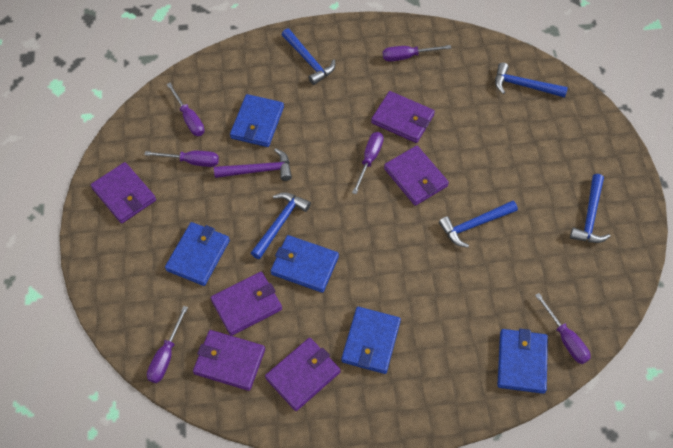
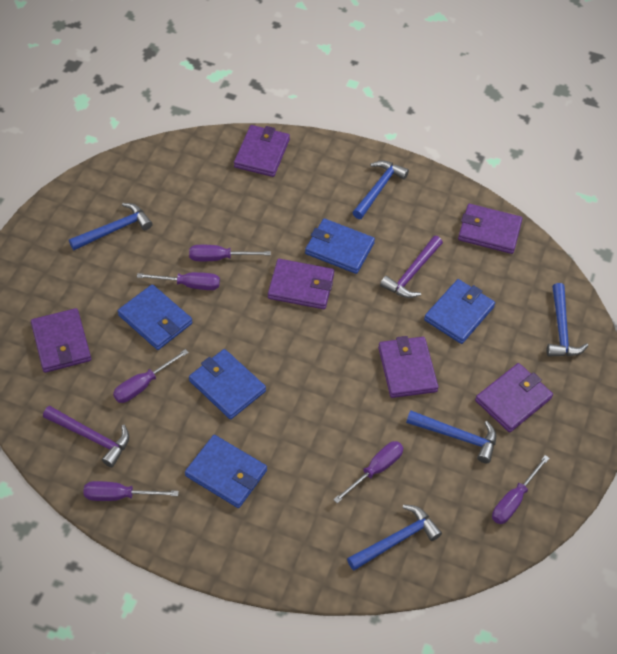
purple hammer: 1 -> 2

